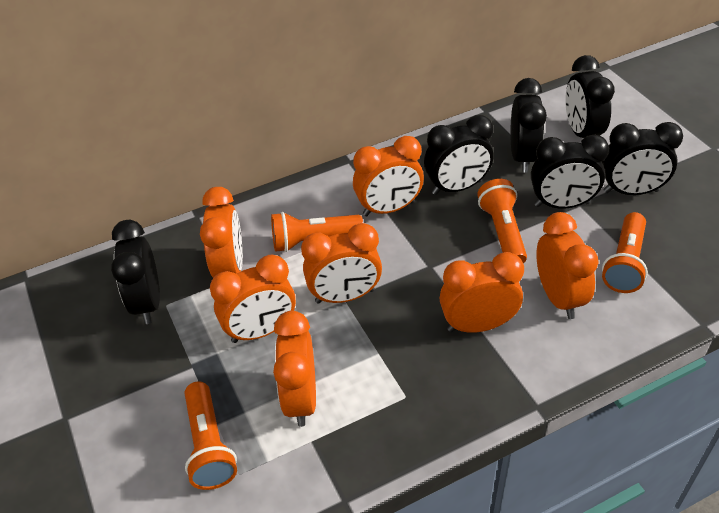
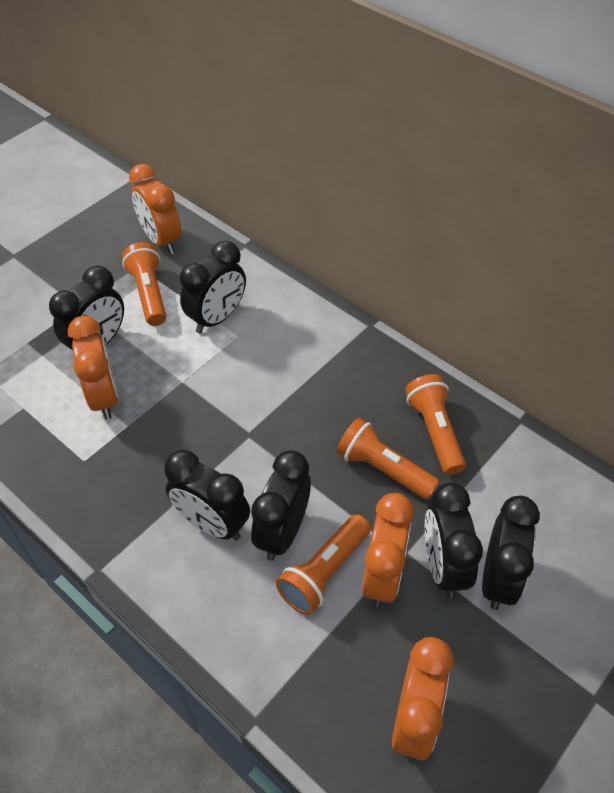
orange clock: 7 -> 4

